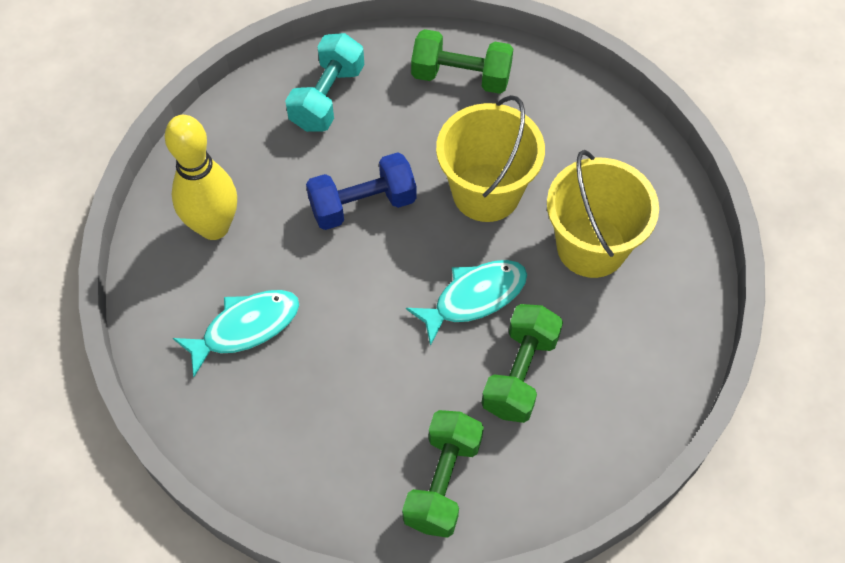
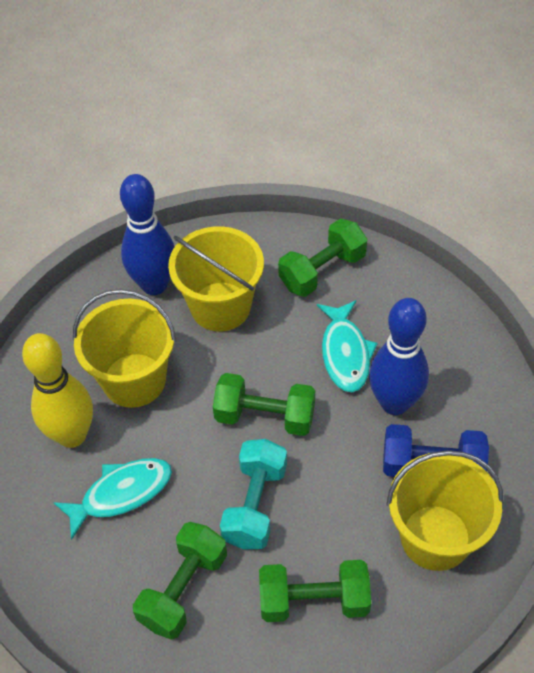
blue bowling pin: 0 -> 2
green dumbbell: 3 -> 4
yellow bucket: 2 -> 3

